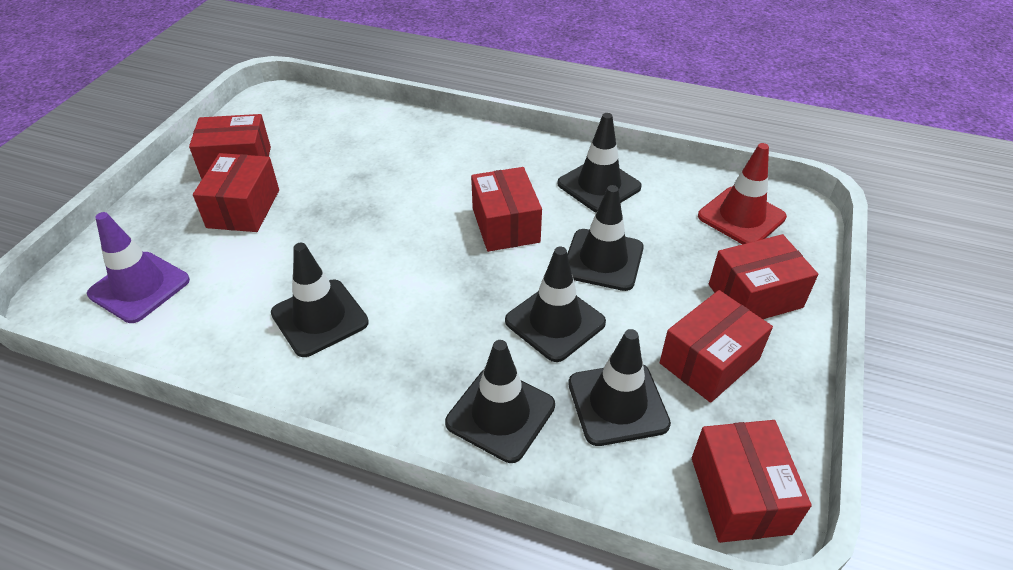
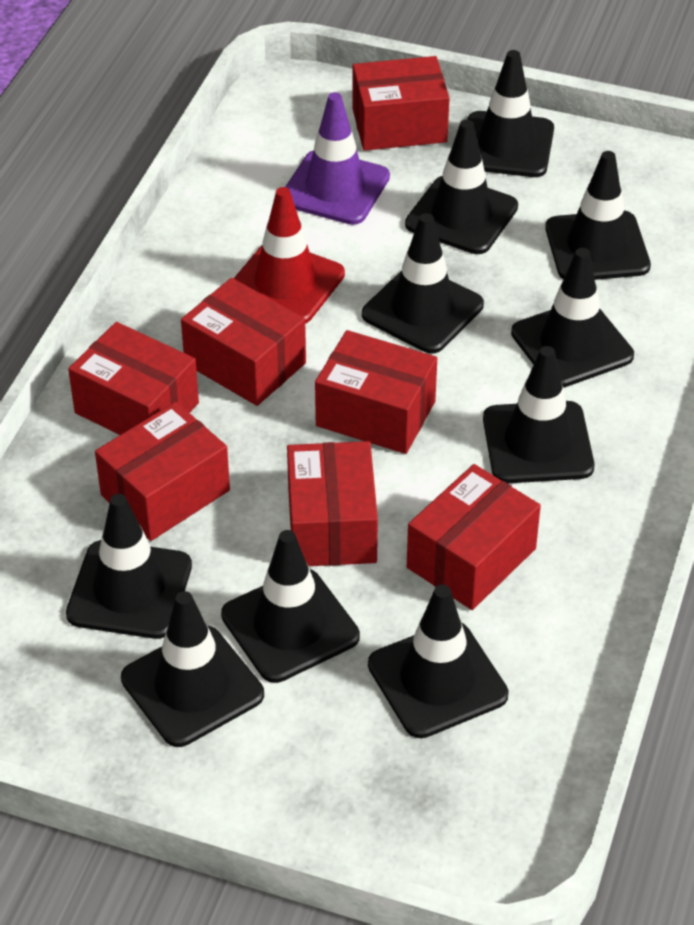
black traffic cone: 6 -> 10
red box: 6 -> 7

